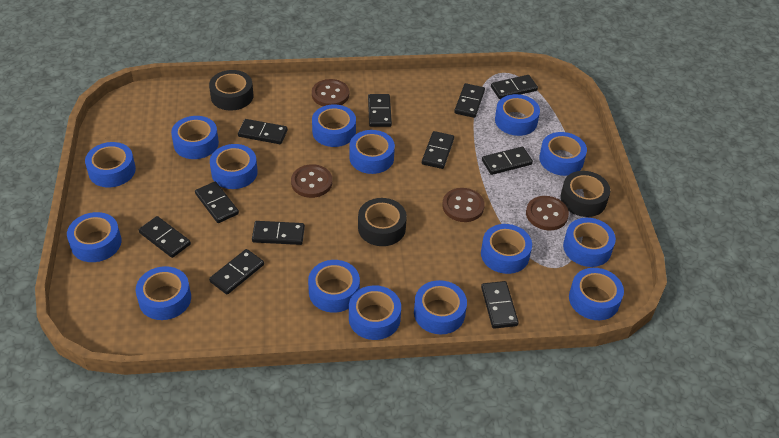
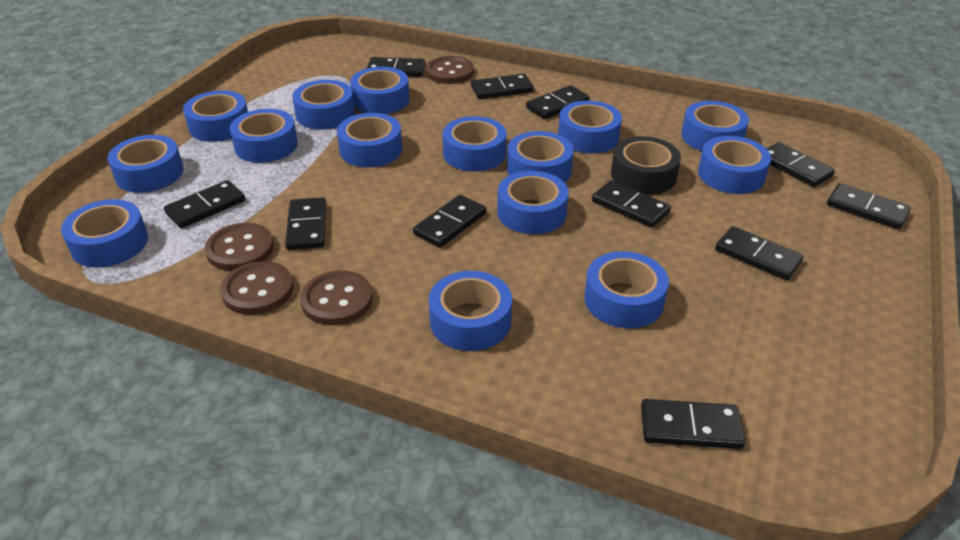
black tape: 3 -> 1

